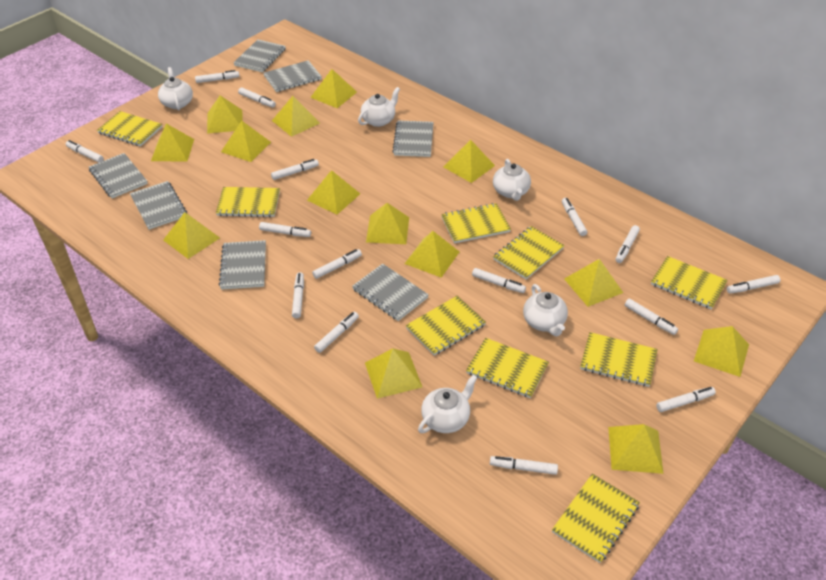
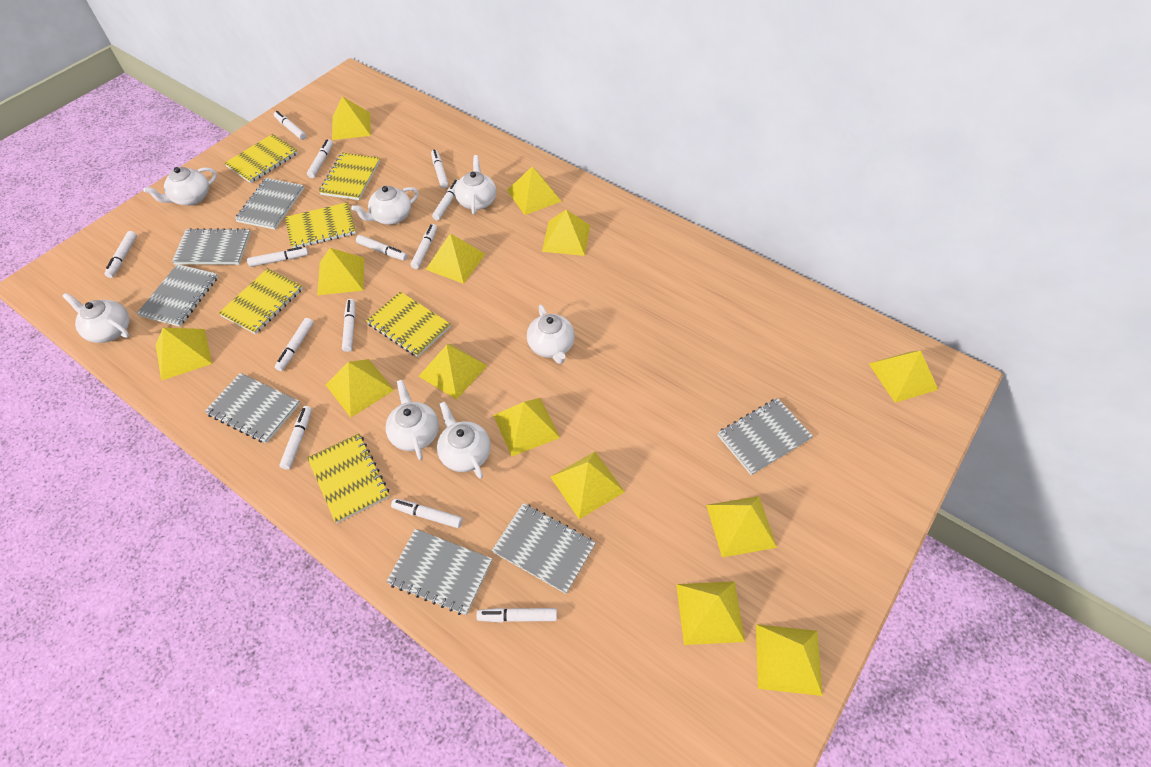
white marker: 15 -> 13
white teapot: 5 -> 7
yellow notebook: 9 -> 6

